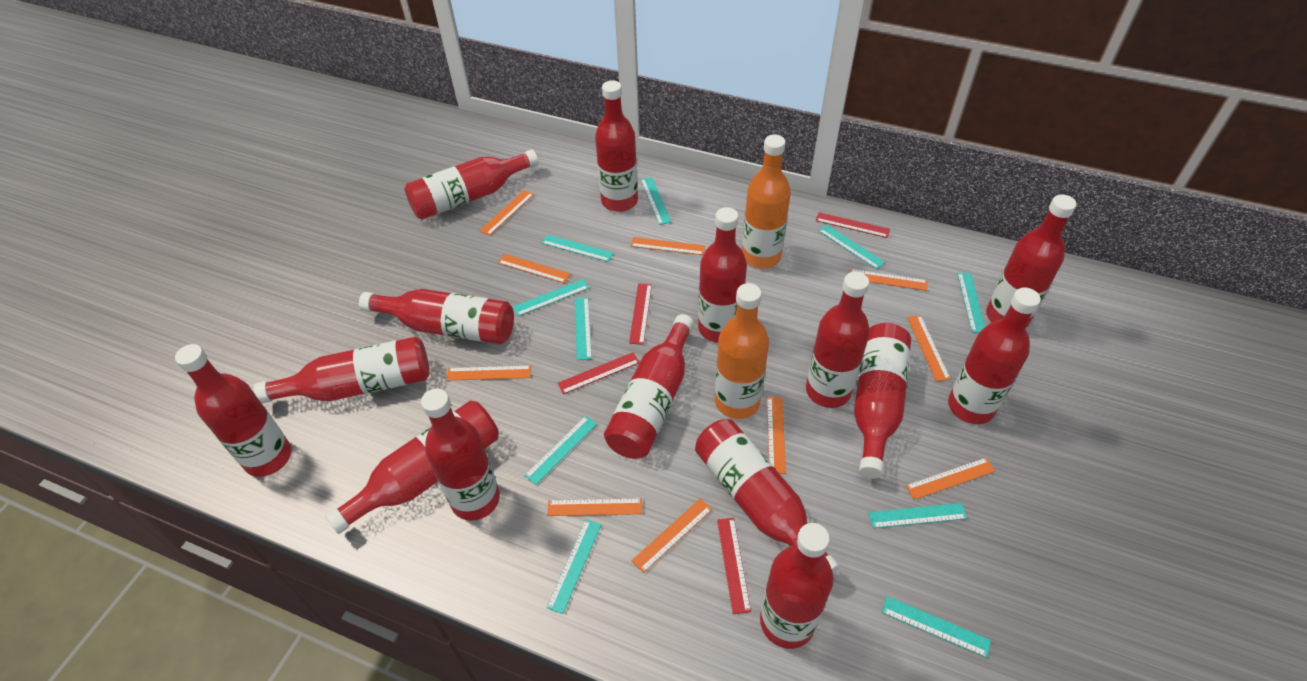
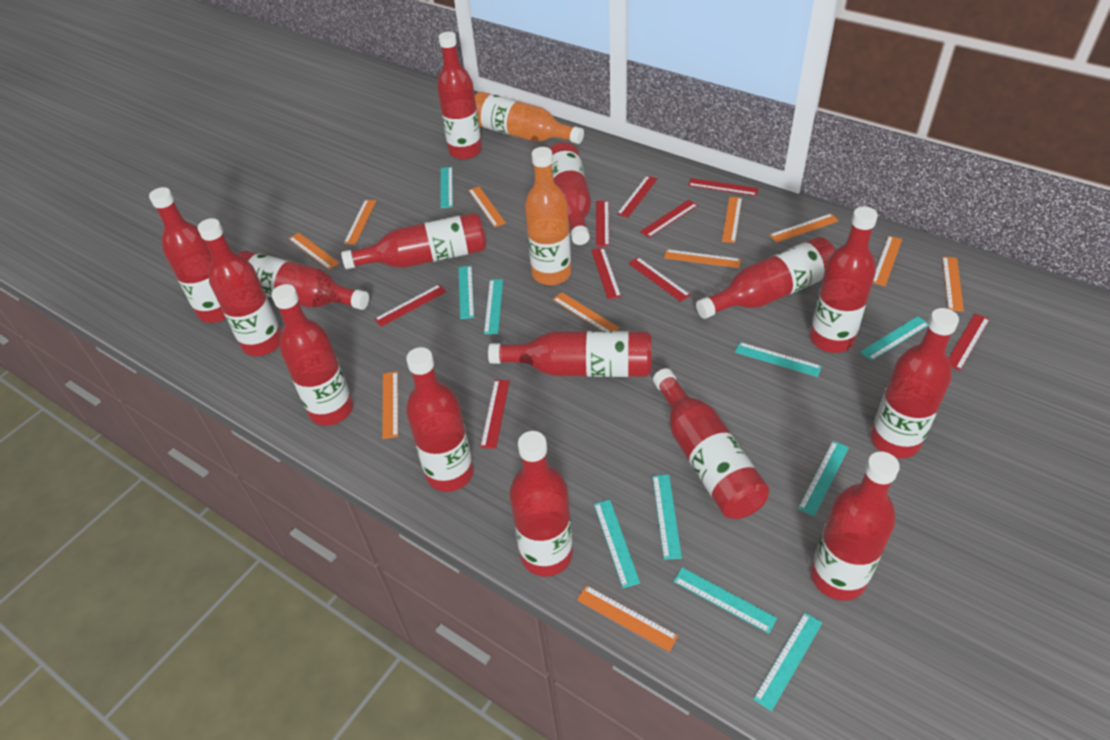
orange ruler: 10 -> 11
red ruler: 4 -> 9

